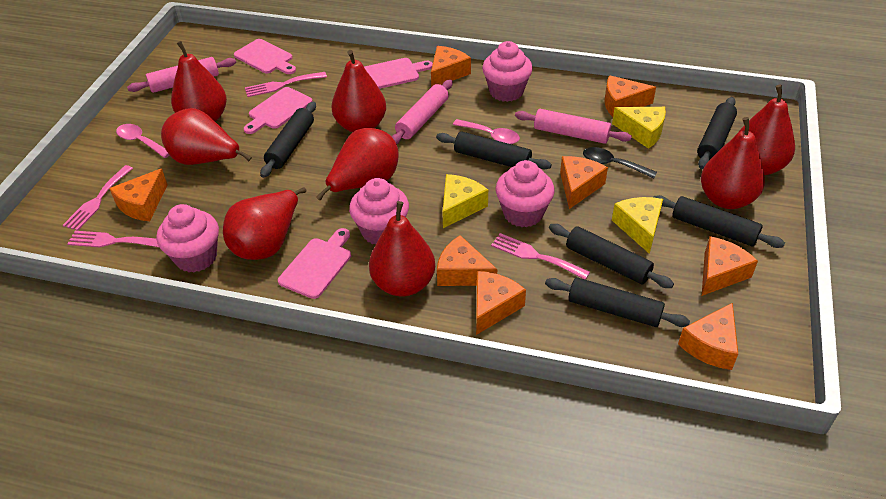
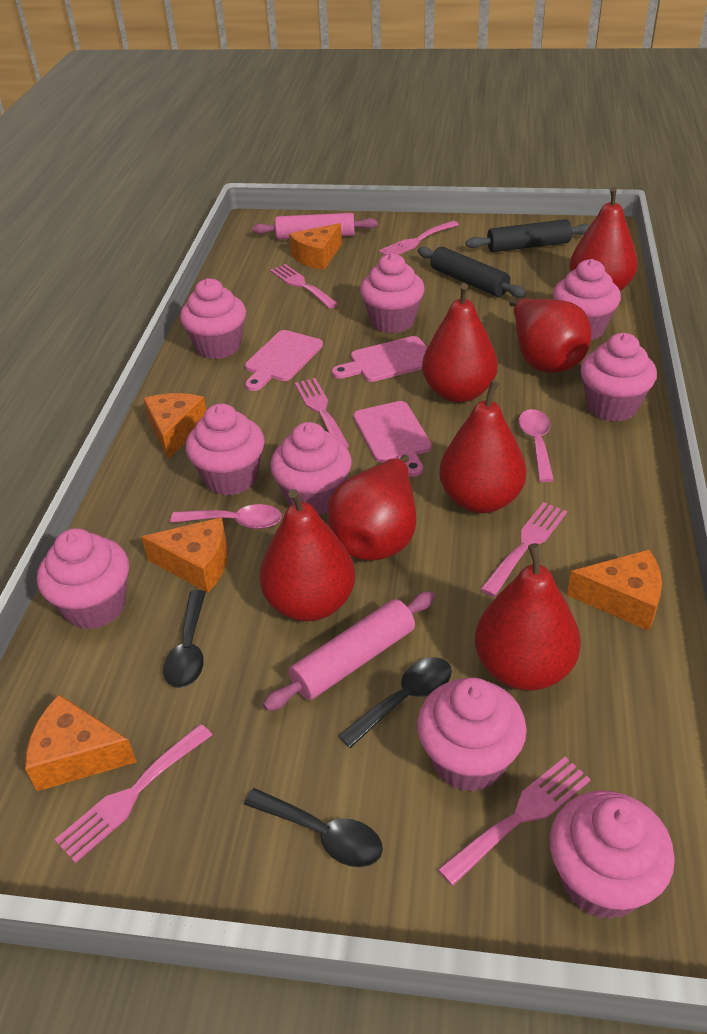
black rolling pin: 6 -> 2
black spoon: 1 -> 3
orange cheese: 8 -> 5
pink cupcake: 4 -> 9
pink cutting board: 4 -> 3
pink fork: 4 -> 6
pink rolling pin: 3 -> 2
red pear: 8 -> 7
yellow cheese: 3 -> 0

